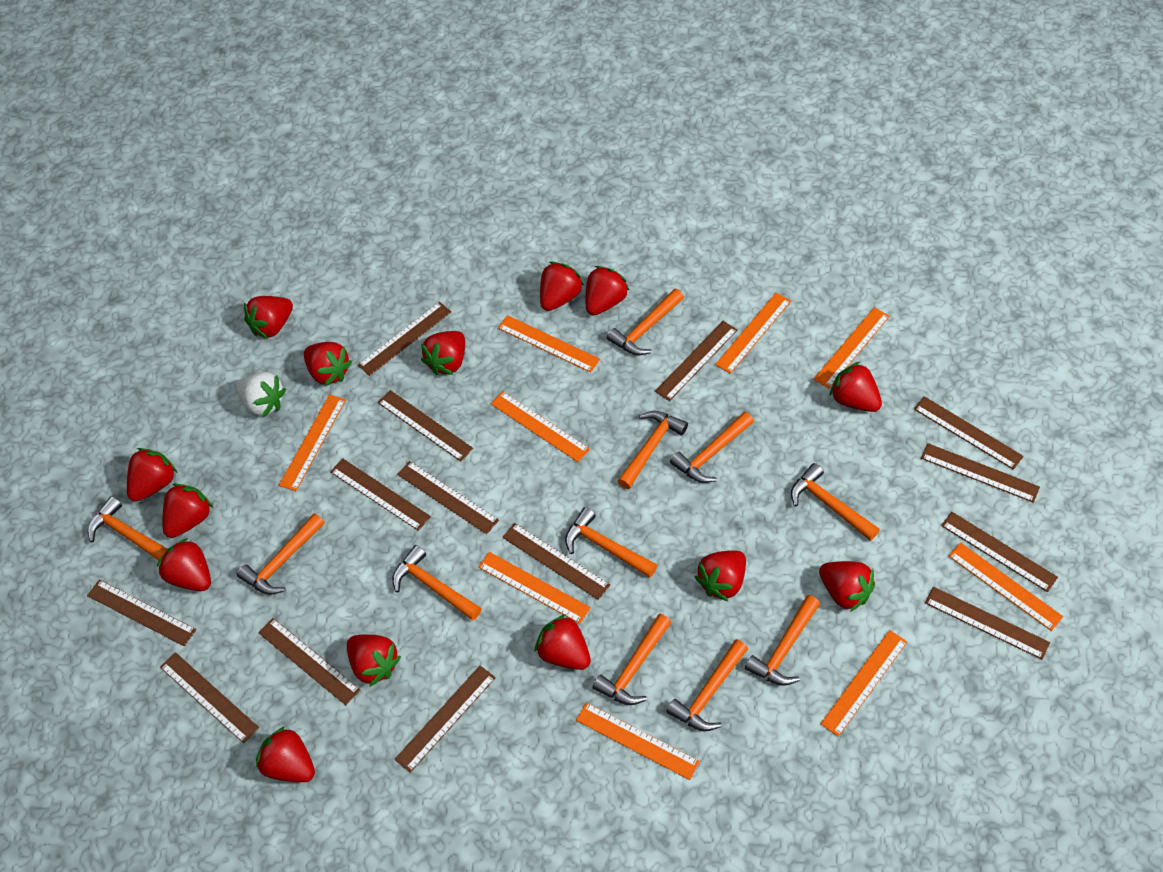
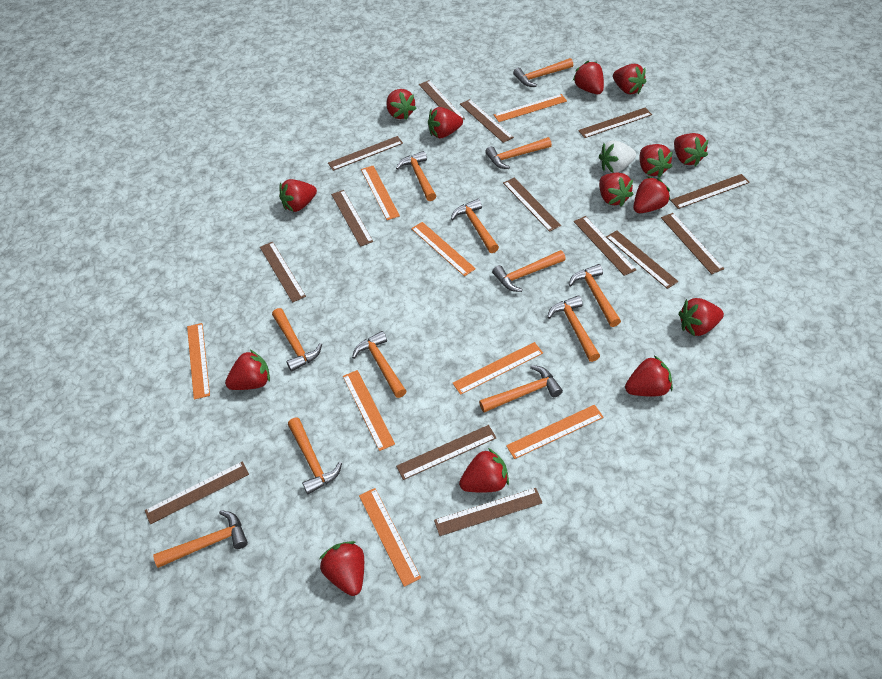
orange hammer: 11 -> 12
orange ruler: 9 -> 8

